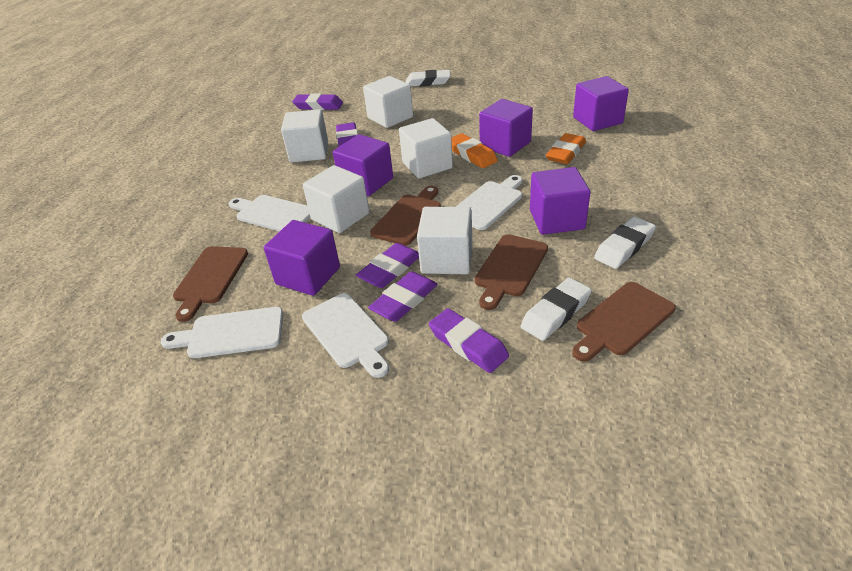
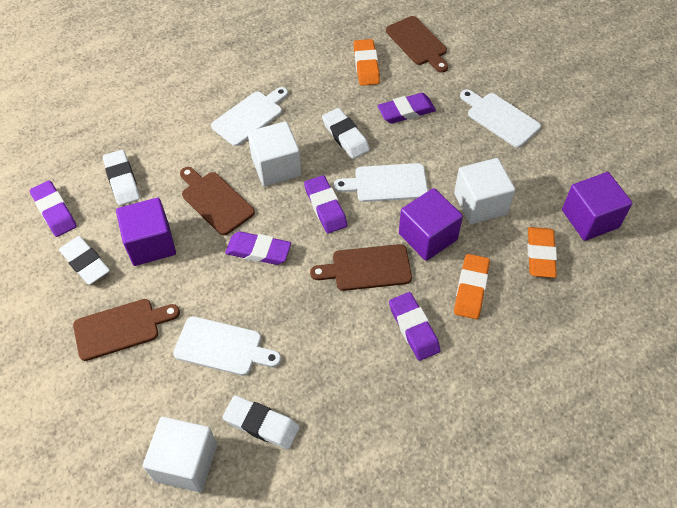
orange eraser: 2 -> 3
purple cube: 5 -> 3
white cube: 5 -> 3
white eraser: 3 -> 4

